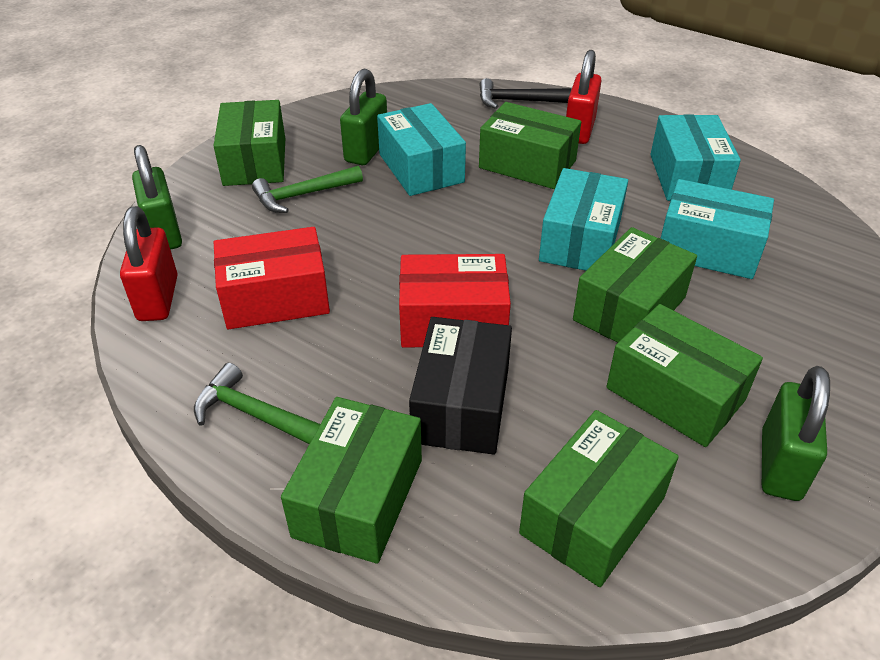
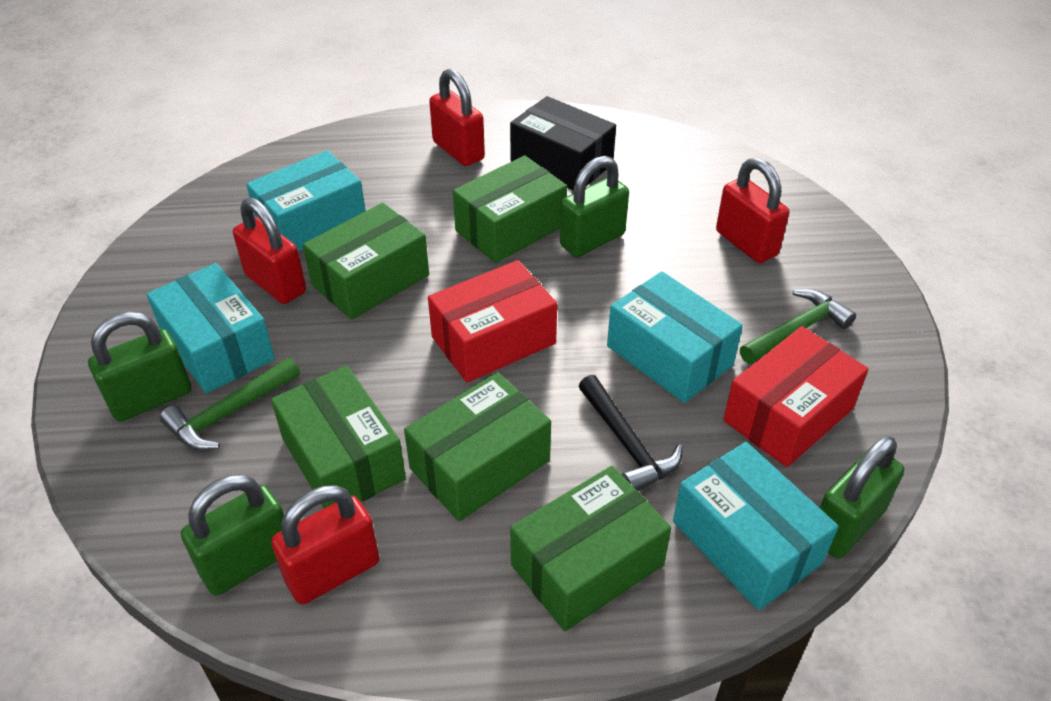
green box: 6 -> 5
green padlock: 3 -> 4
red padlock: 2 -> 4

